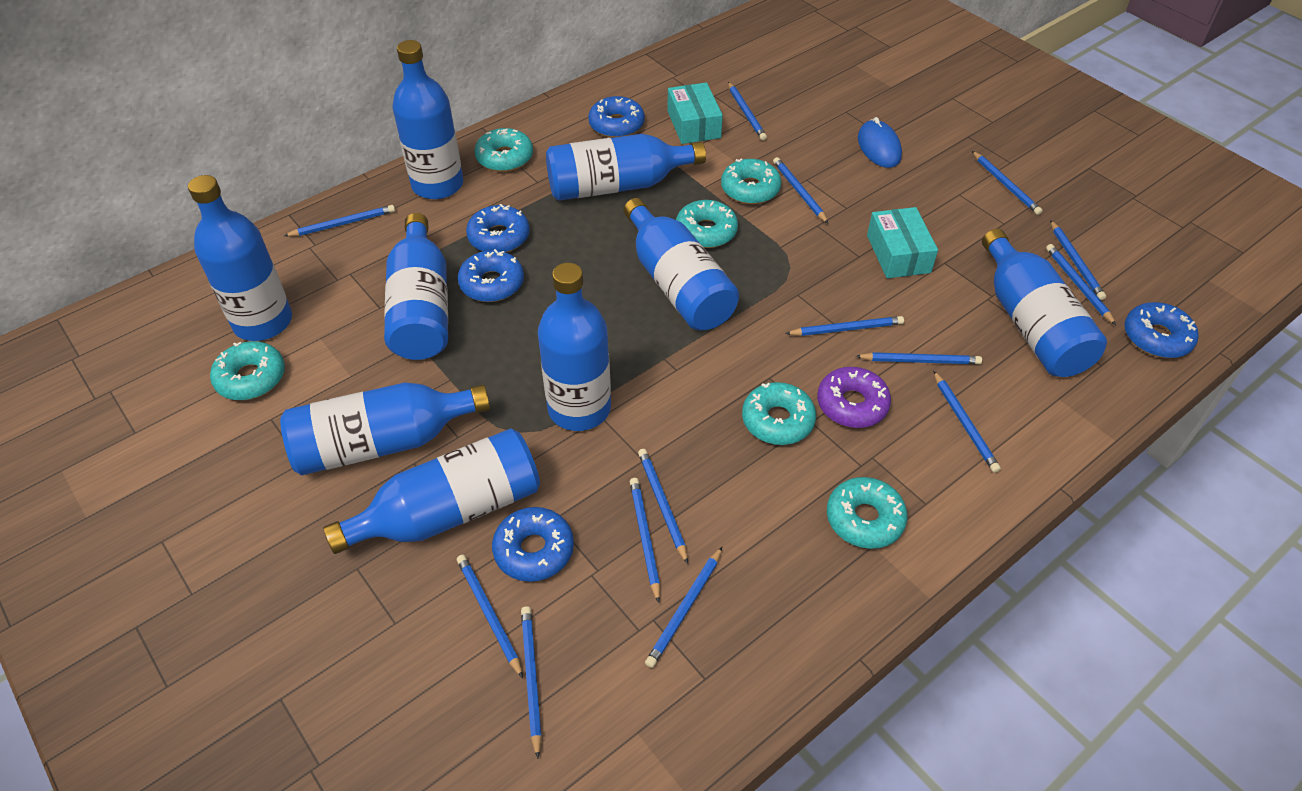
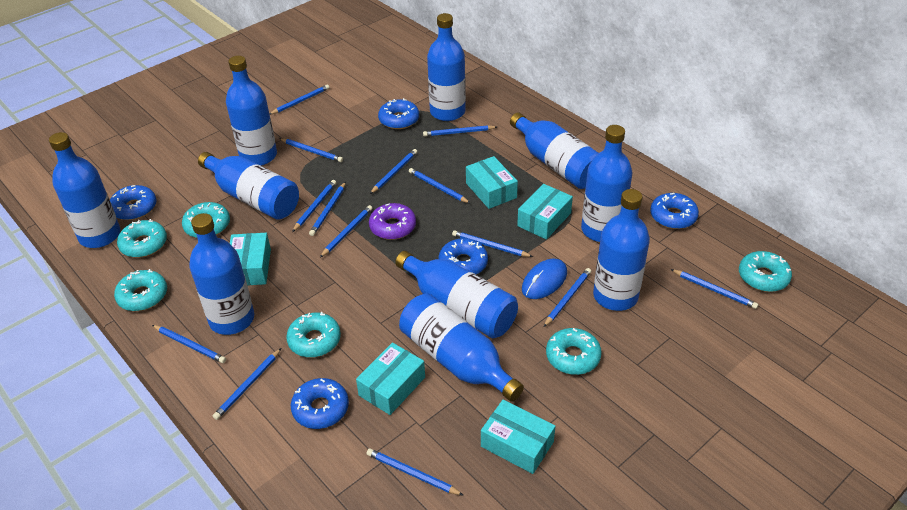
blue bottle: 9 -> 10
turquoise box: 2 -> 5

